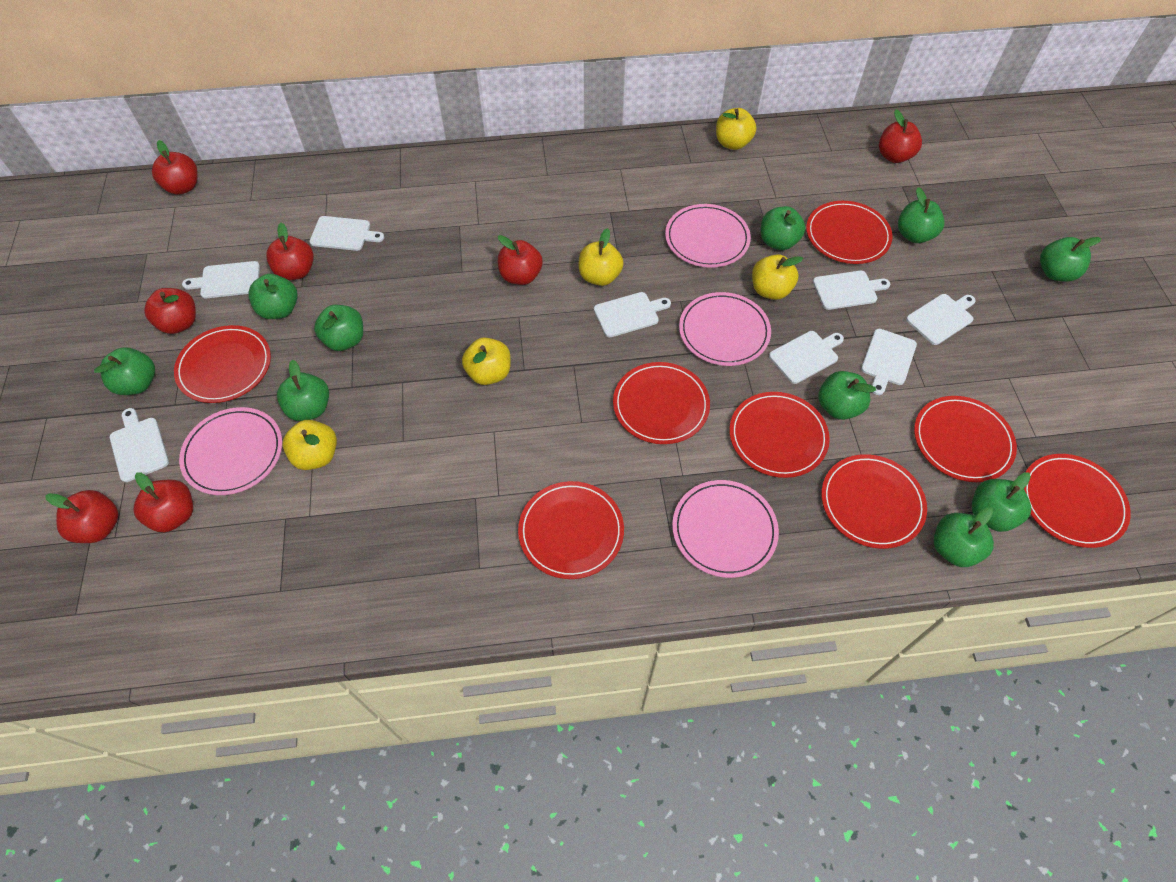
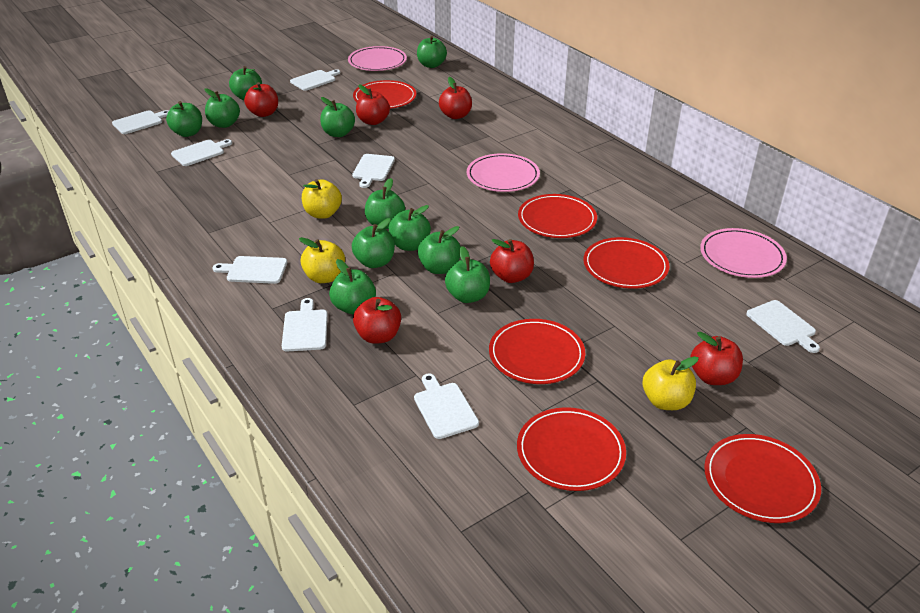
green apple: 10 -> 11
pink plate: 4 -> 3
red apple: 7 -> 6
red plate: 8 -> 6
yellow apple: 5 -> 3

